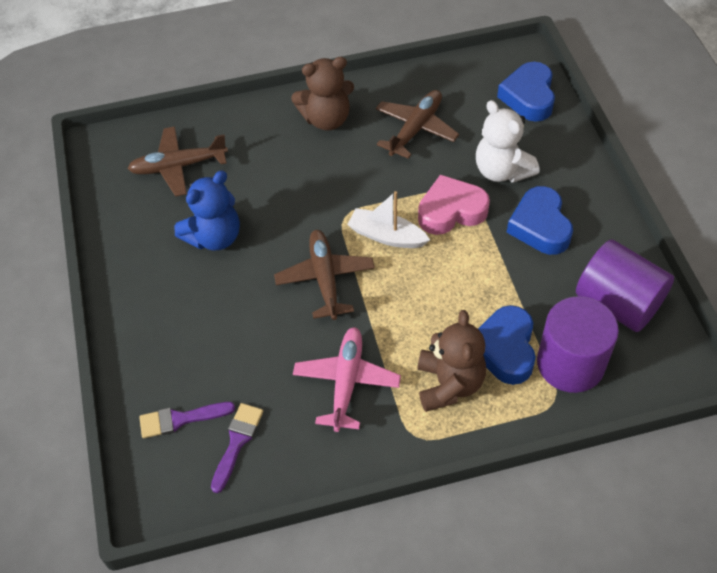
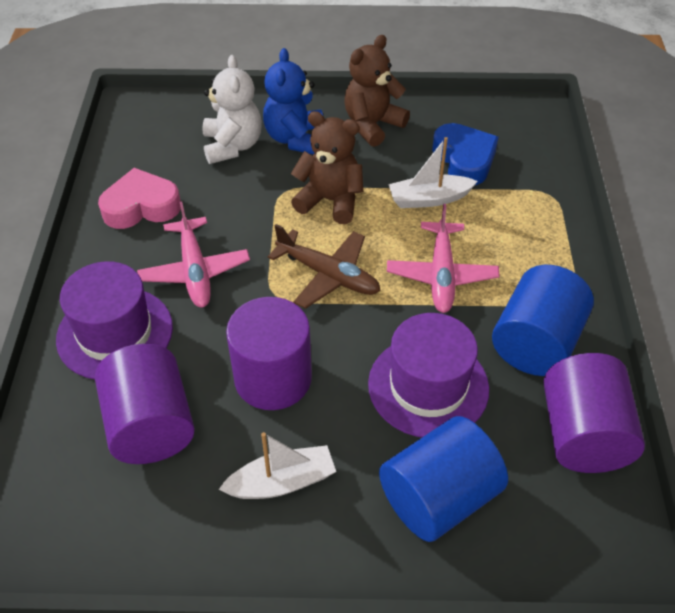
blue cylinder: 0 -> 2
blue heart: 3 -> 1
brown plane: 3 -> 1
pink plane: 1 -> 2
purple brush: 2 -> 0
purple cylinder: 2 -> 3
purple hat: 0 -> 2
white boat: 1 -> 2

